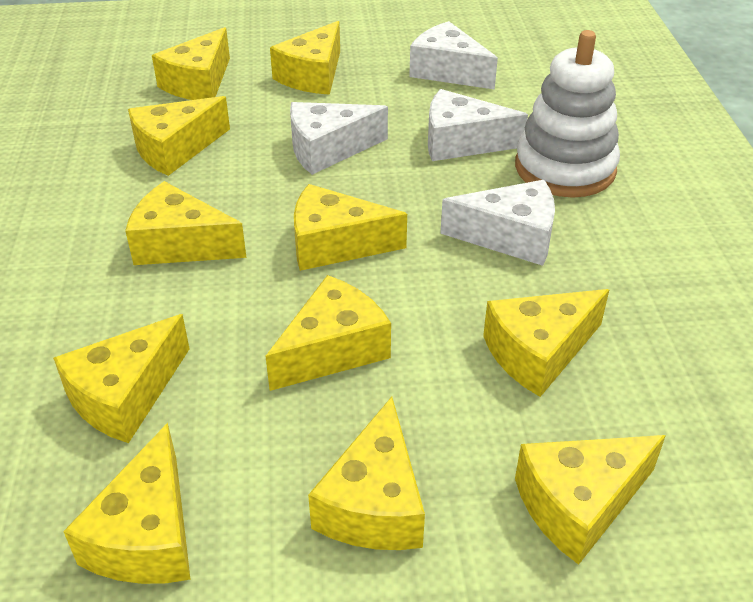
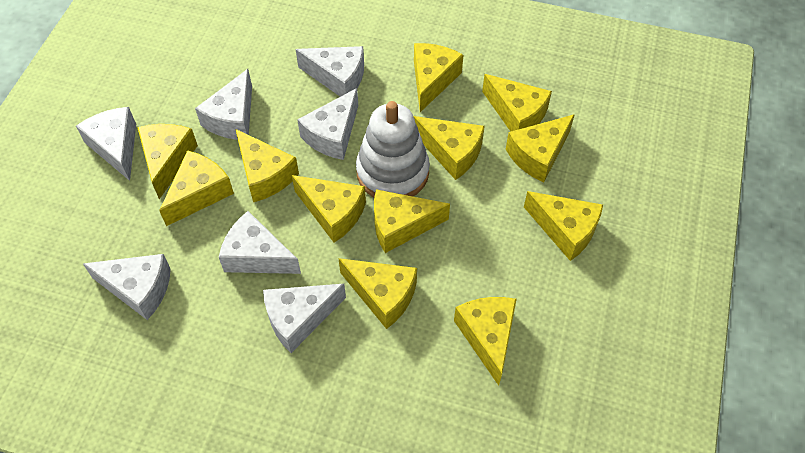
white cheese: 4 -> 7
yellow cheese: 11 -> 12

